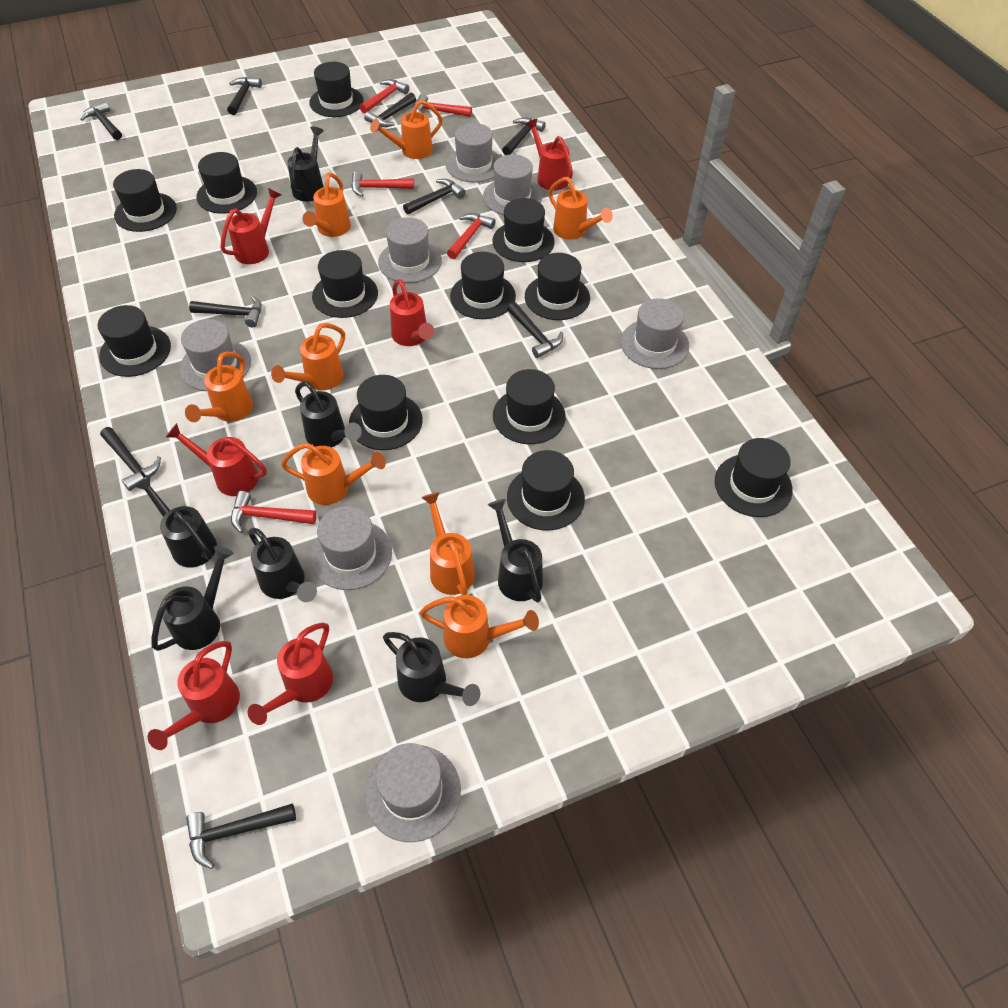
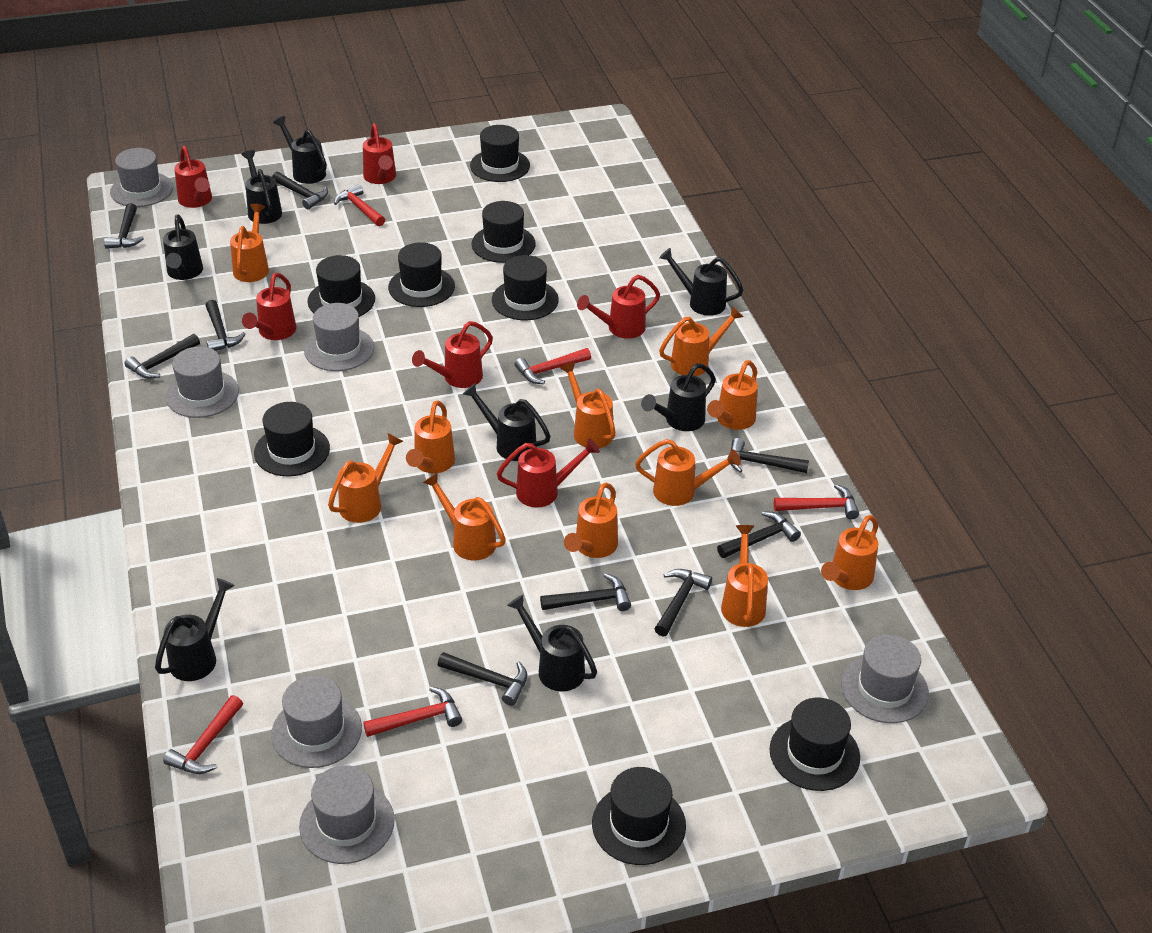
black hat: 12 -> 8
black watering can: 7 -> 8
grey hat: 7 -> 6
orange watering can: 8 -> 11

